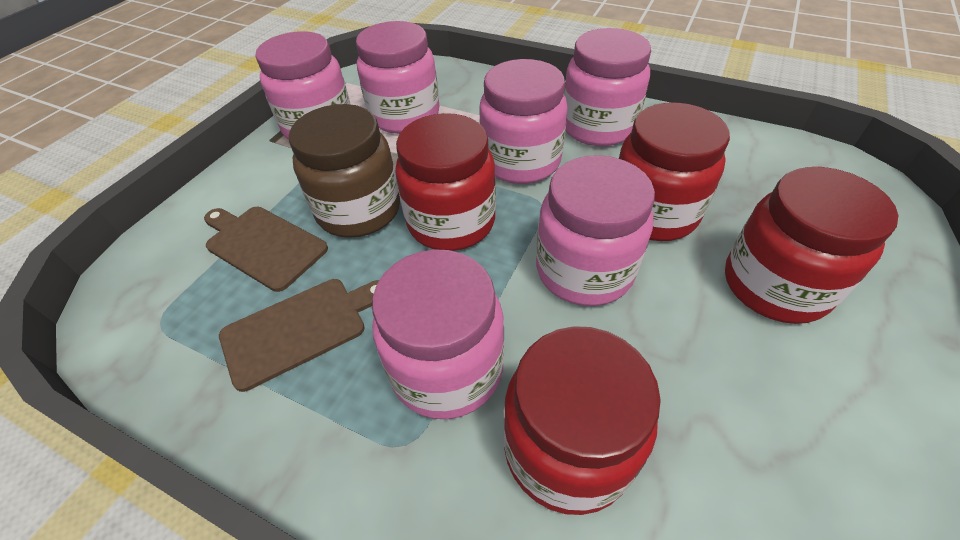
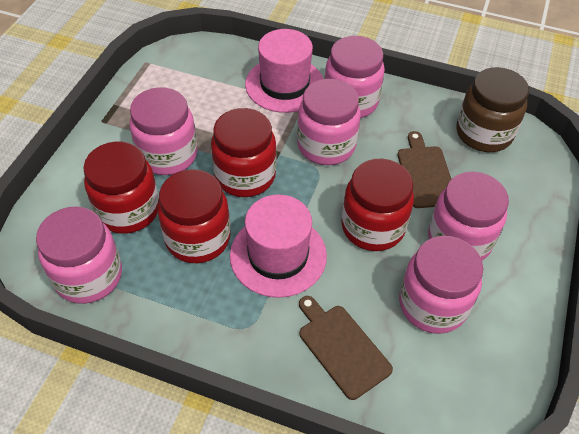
pink hat: 0 -> 2

